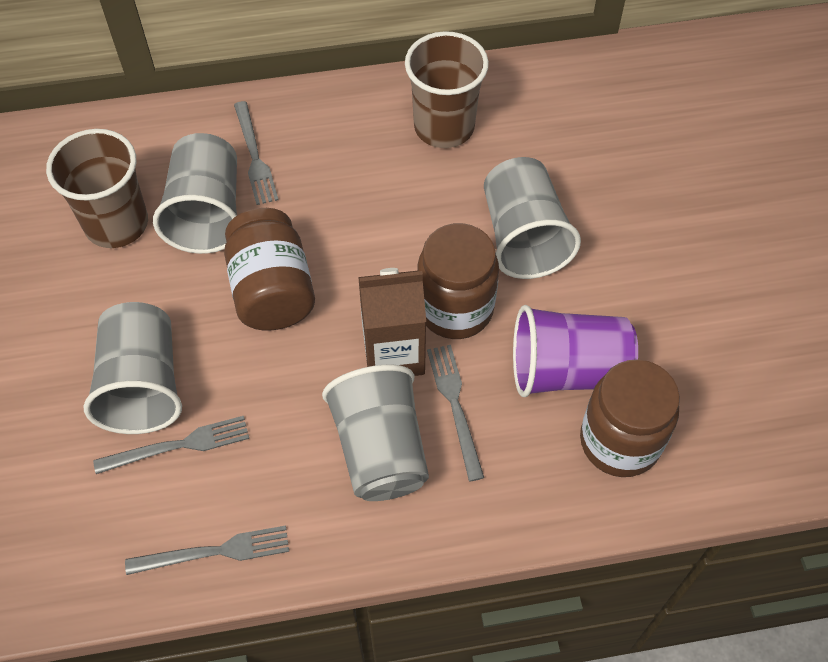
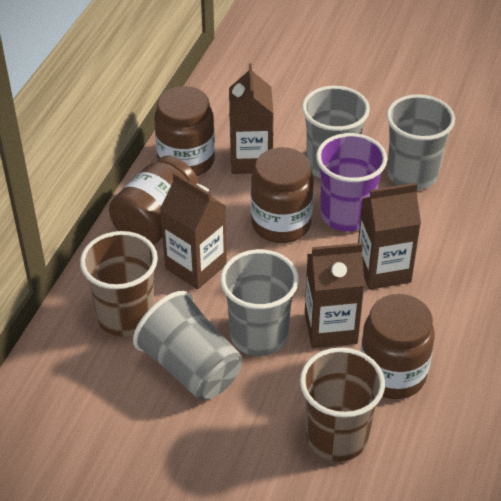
brown carton: 1 -> 4
brown jar: 3 -> 4
grey fork: 4 -> 0

